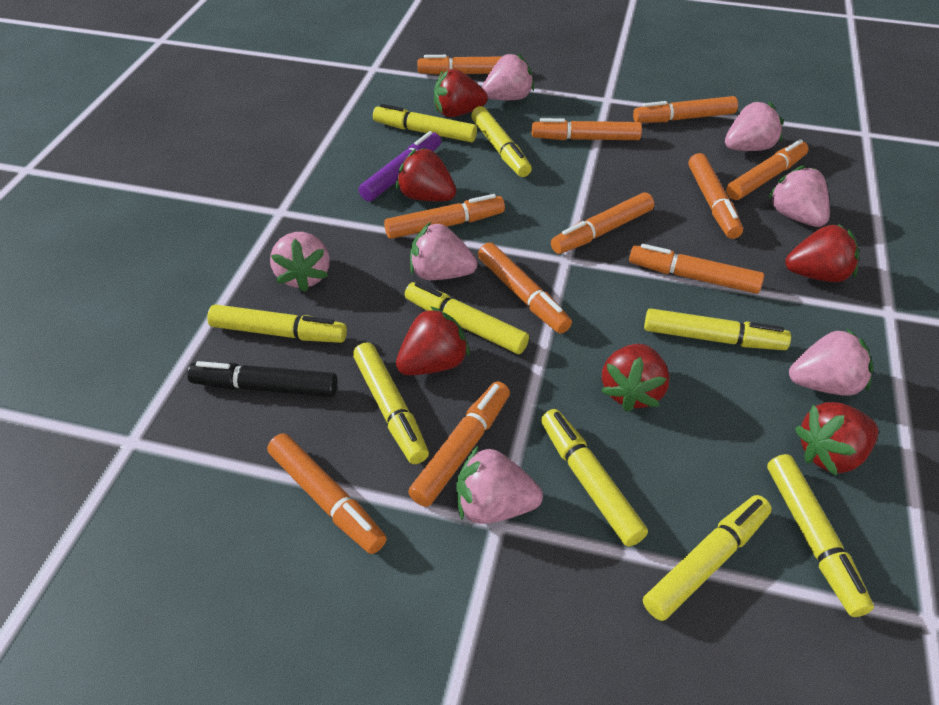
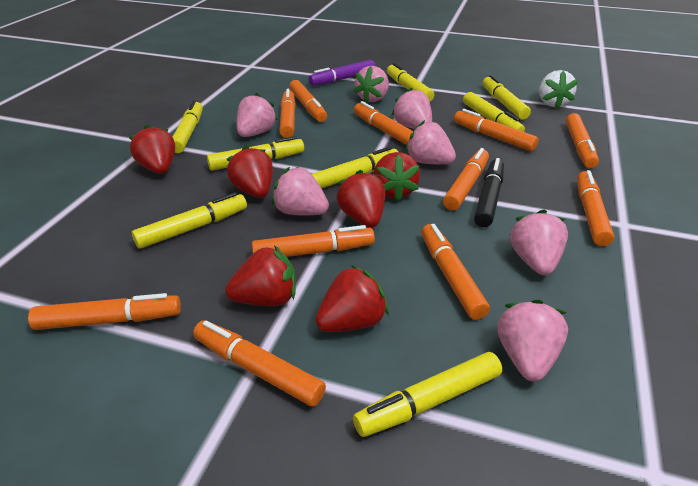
white strawberry: 0 -> 1
yellow marker: 9 -> 8

